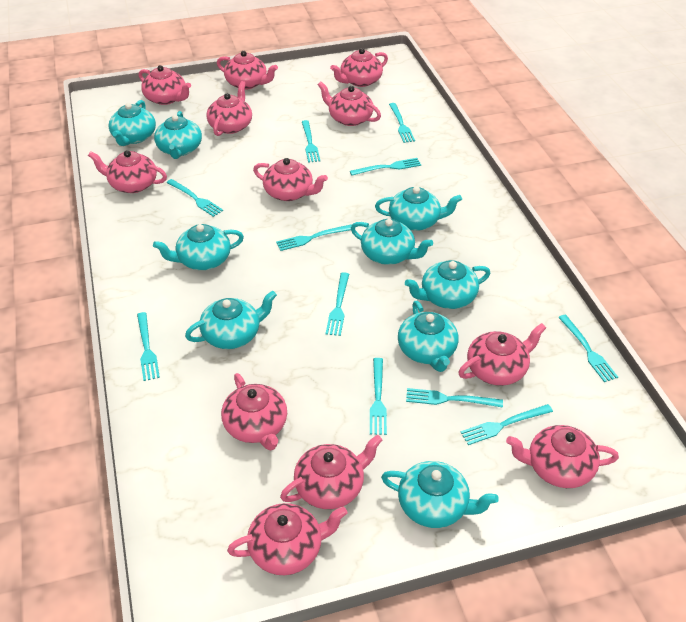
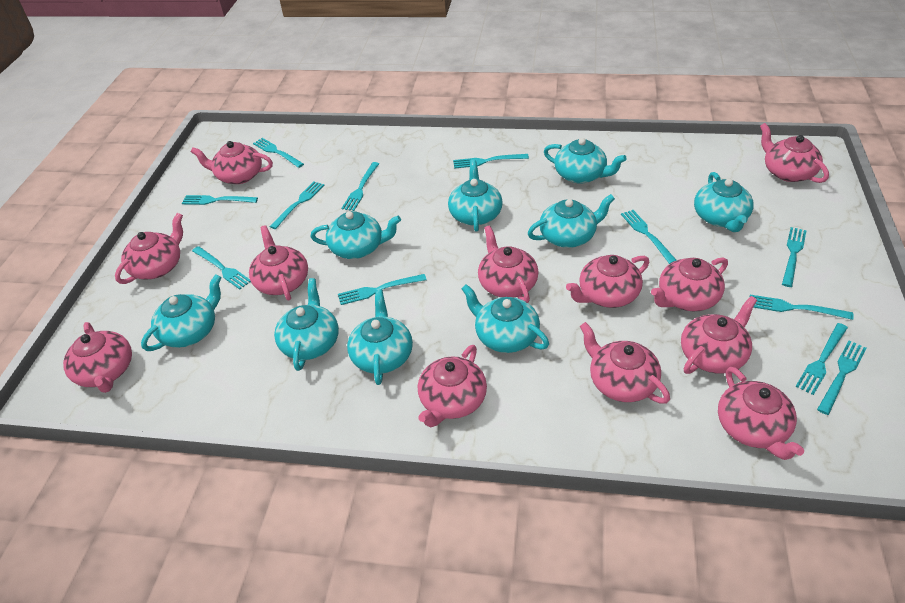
turquoise fork: 11 -> 12

